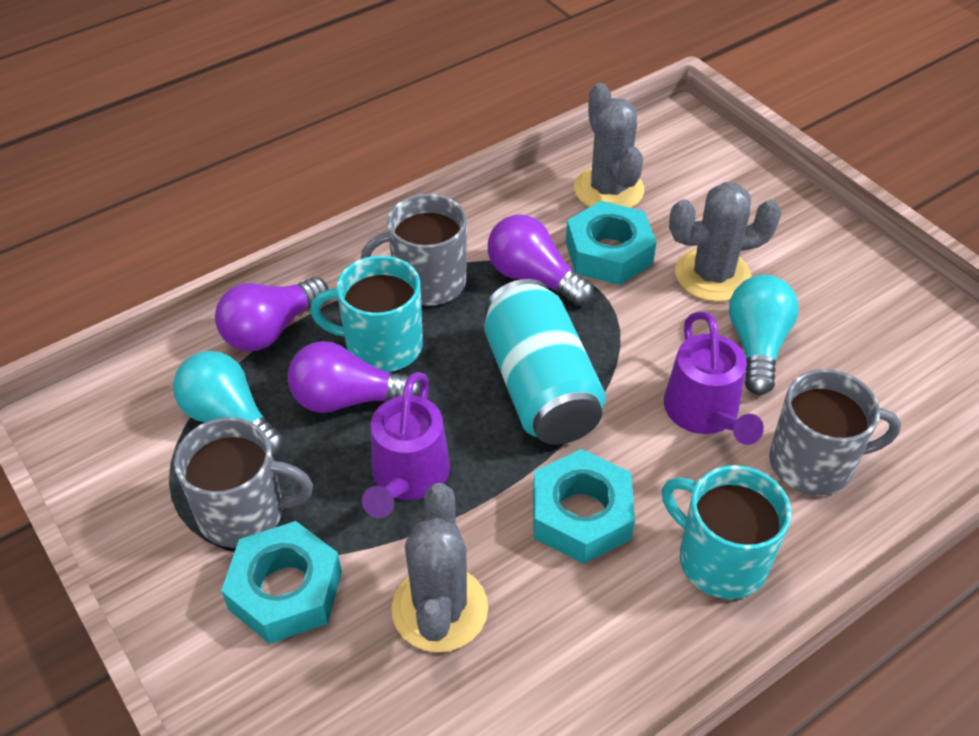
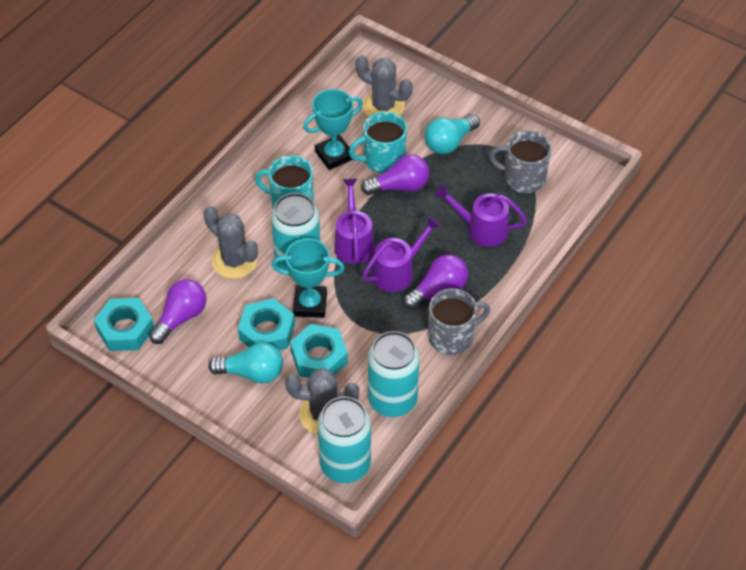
grey mug: 3 -> 2
purple watering can: 2 -> 3
turquoise can: 1 -> 3
turquoise trophy: 0 -> 2

